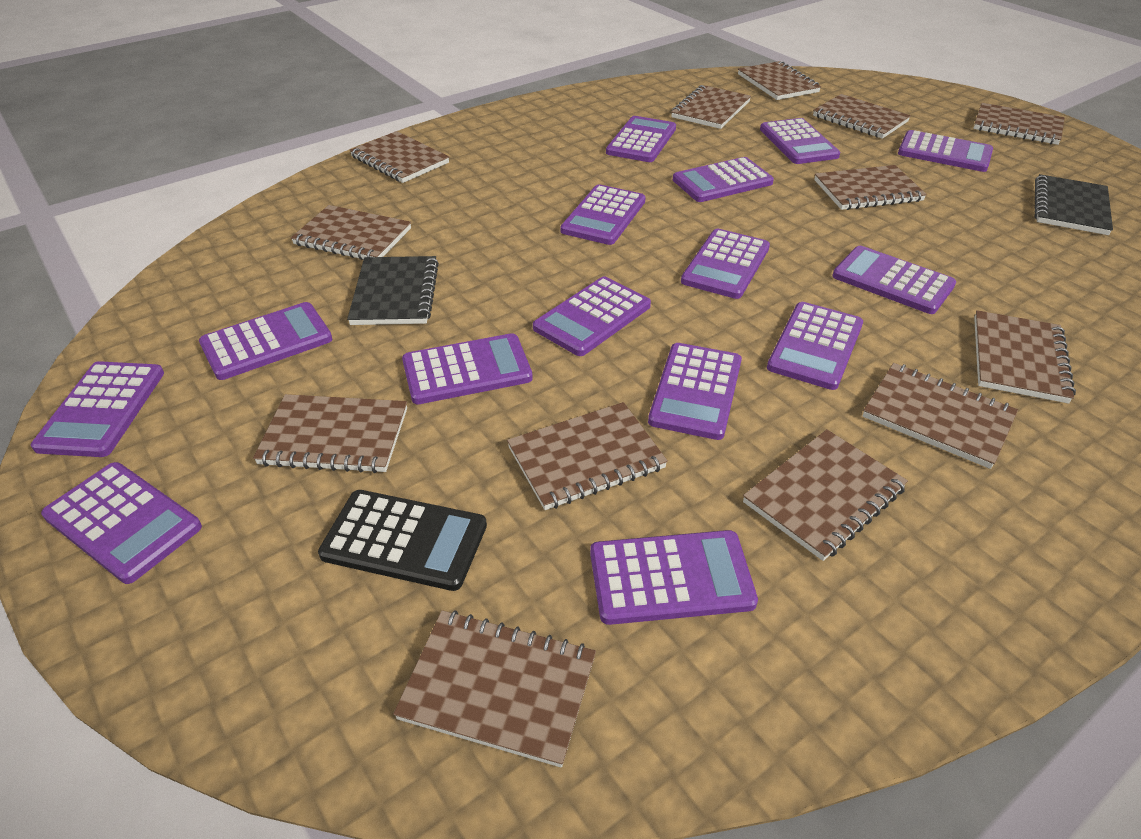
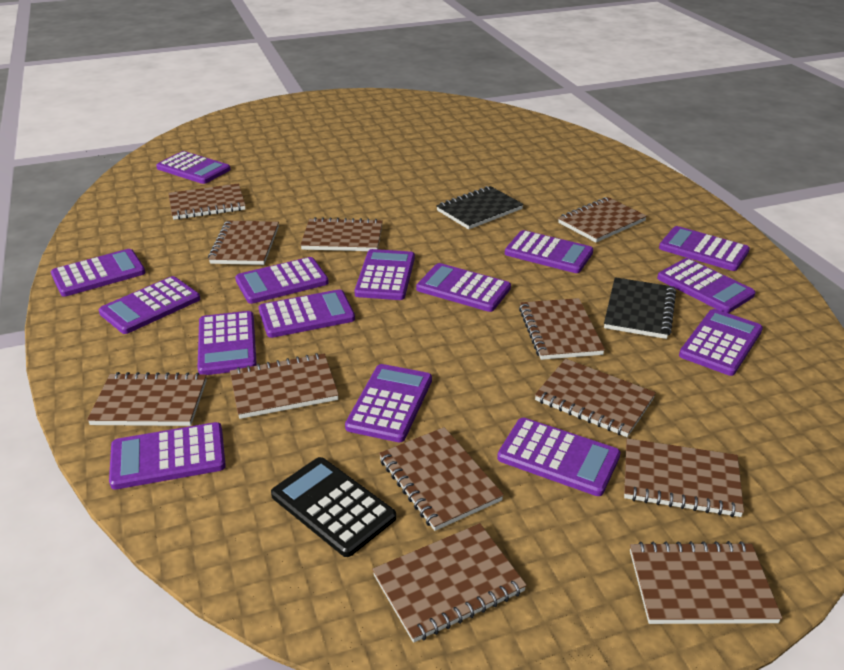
brown notebook: 13 -> 12

